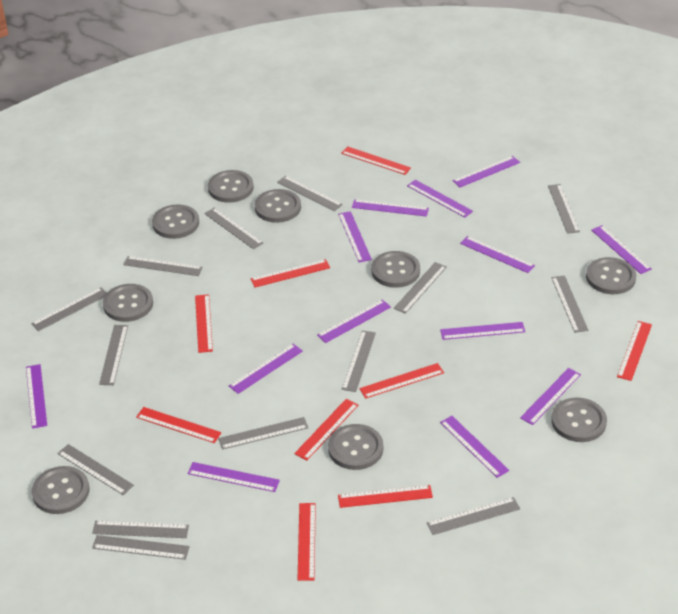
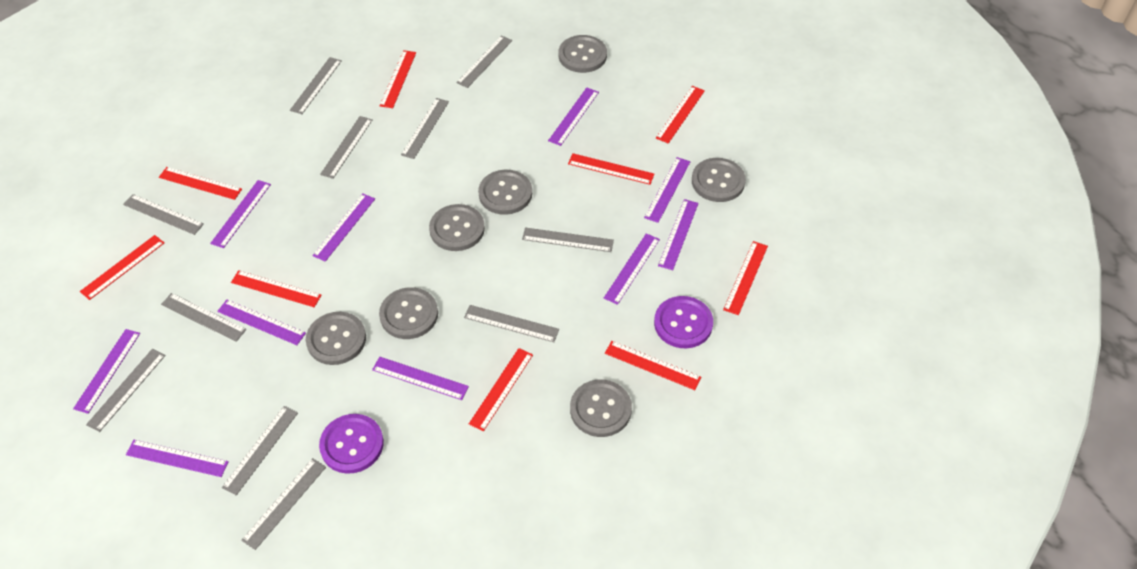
grey button: 9 -> 7
grey ruler: 14 -> 11
purple button: 0 -> 2
purple ruler: 13 -> 10

